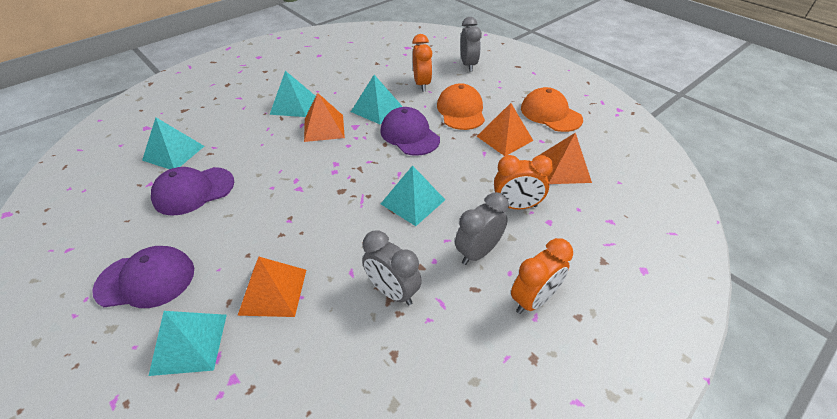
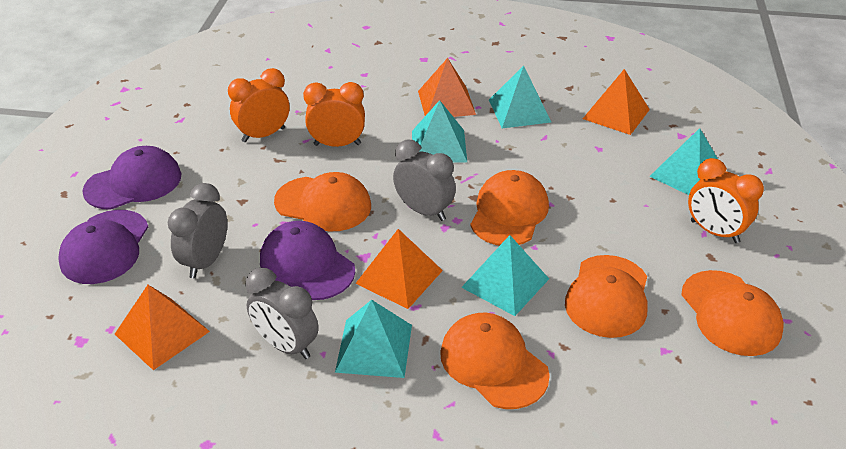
orange cap: 2 -> 5

